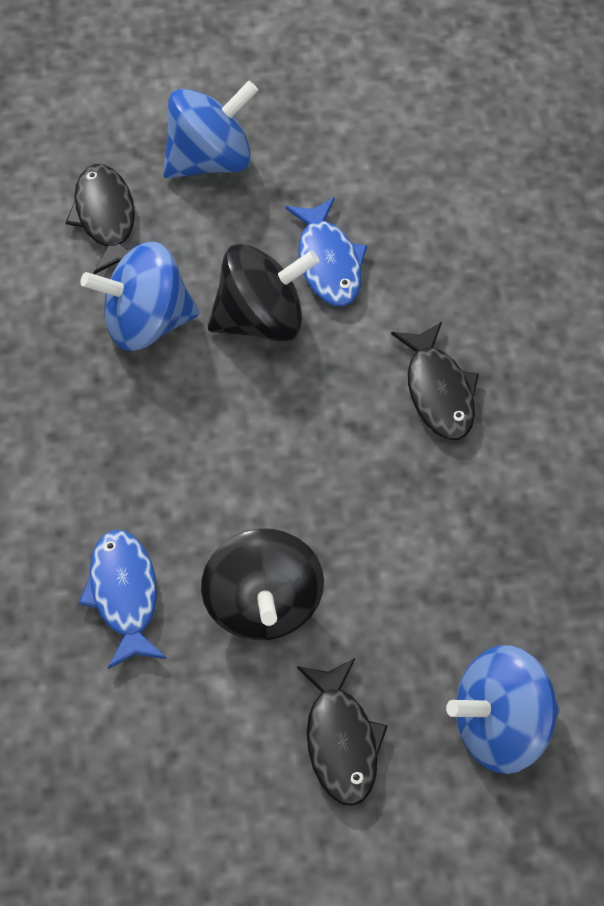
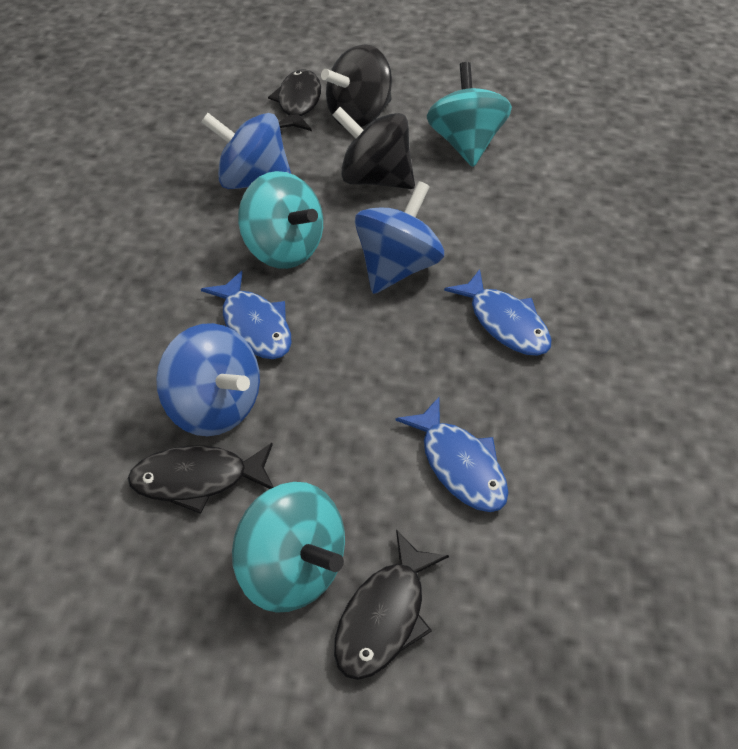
blue fish: 2 -> 3
turquoise spinning top: 0 -> 3

